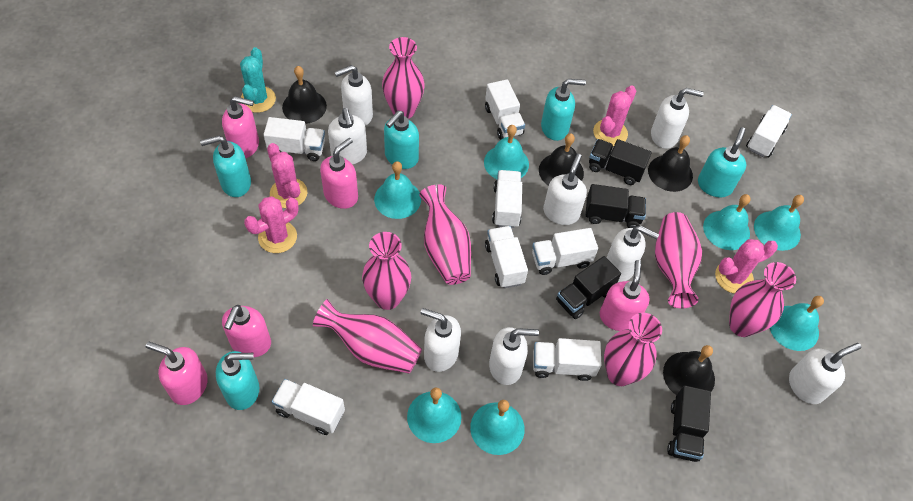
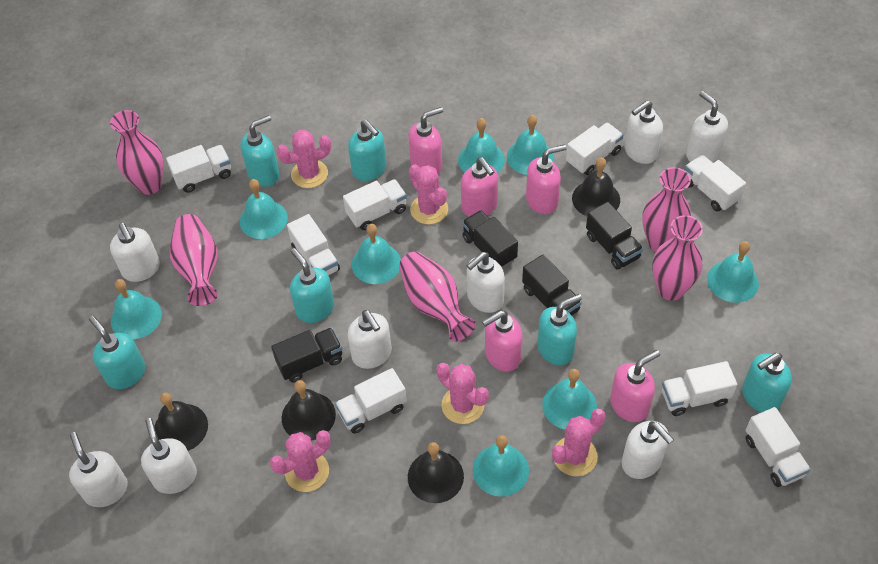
pink cactus: 4 -> 5
pink vase: 7 -> 5
turquoise bell: 7 -> 8
turquoise cactus: 1 -> 0
turquoise soap dispenser: 5 -> 6

